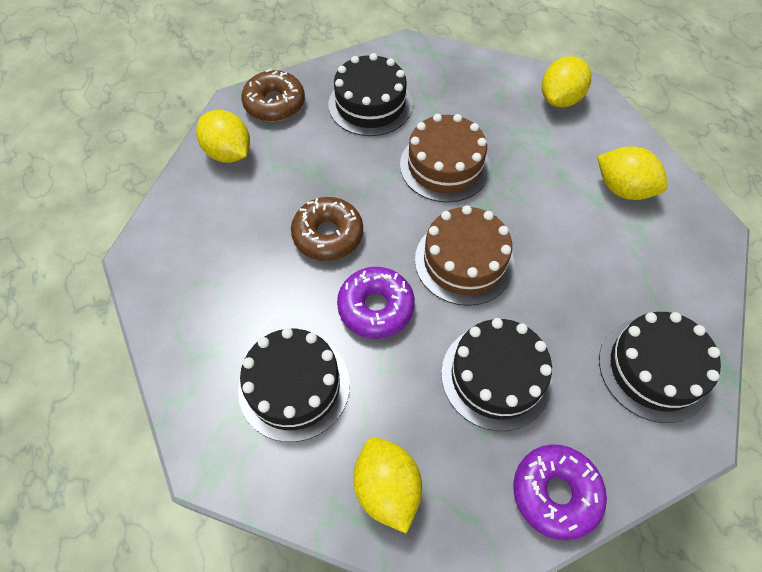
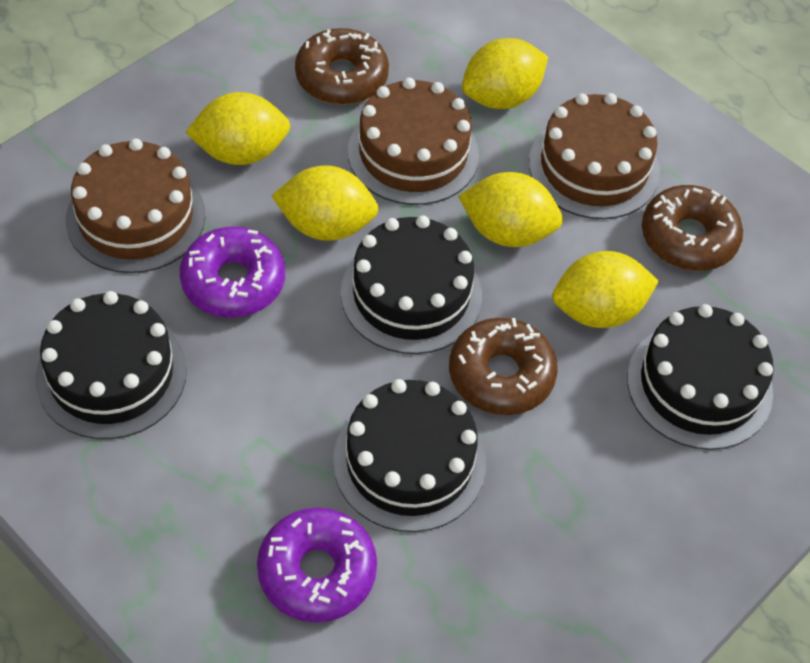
brown cake: 2 -> 3
brown donut: 2 -> 3
yellow lemon: 4 -> 5

